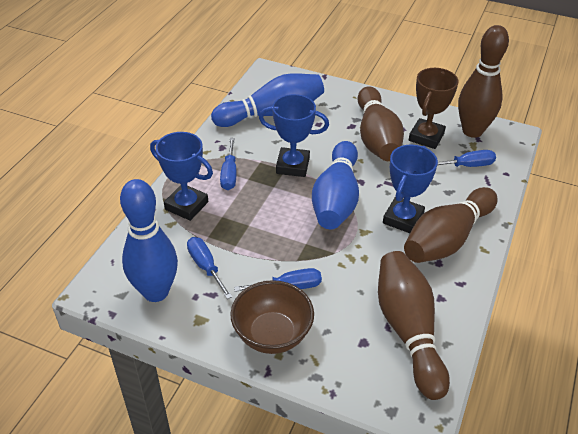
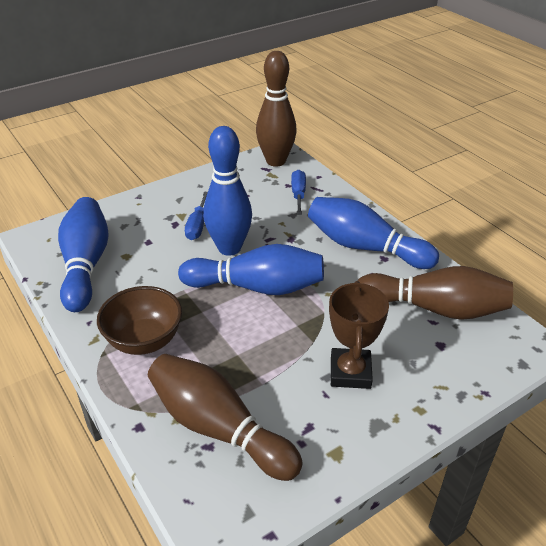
blue bowling pin: 3 -> 4
blue screwdriver: 4 -> 2
blue trophy: 3 -> 0
brown bowling pin: 4 -> 3

